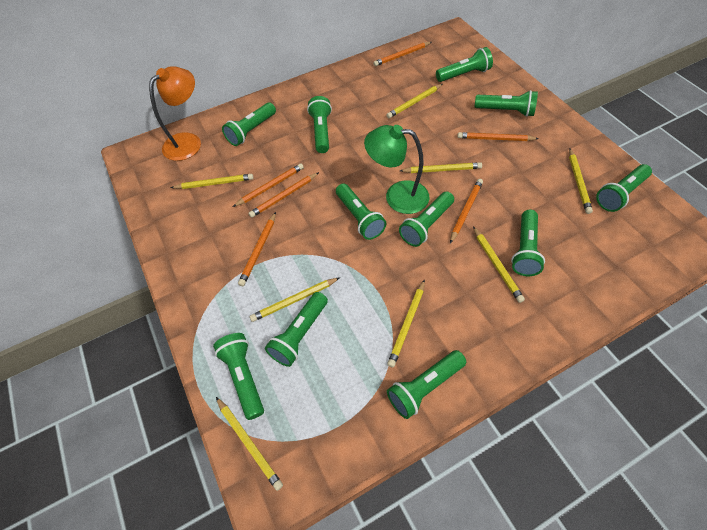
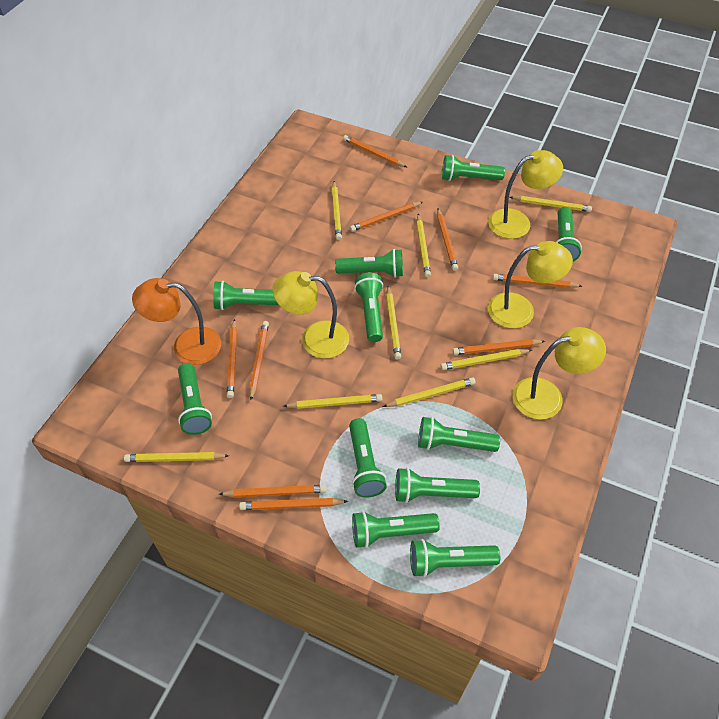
green lamp: 1 -> 0
orange pencil: 6 -> 9
yellow lamp: 0 -> 4

